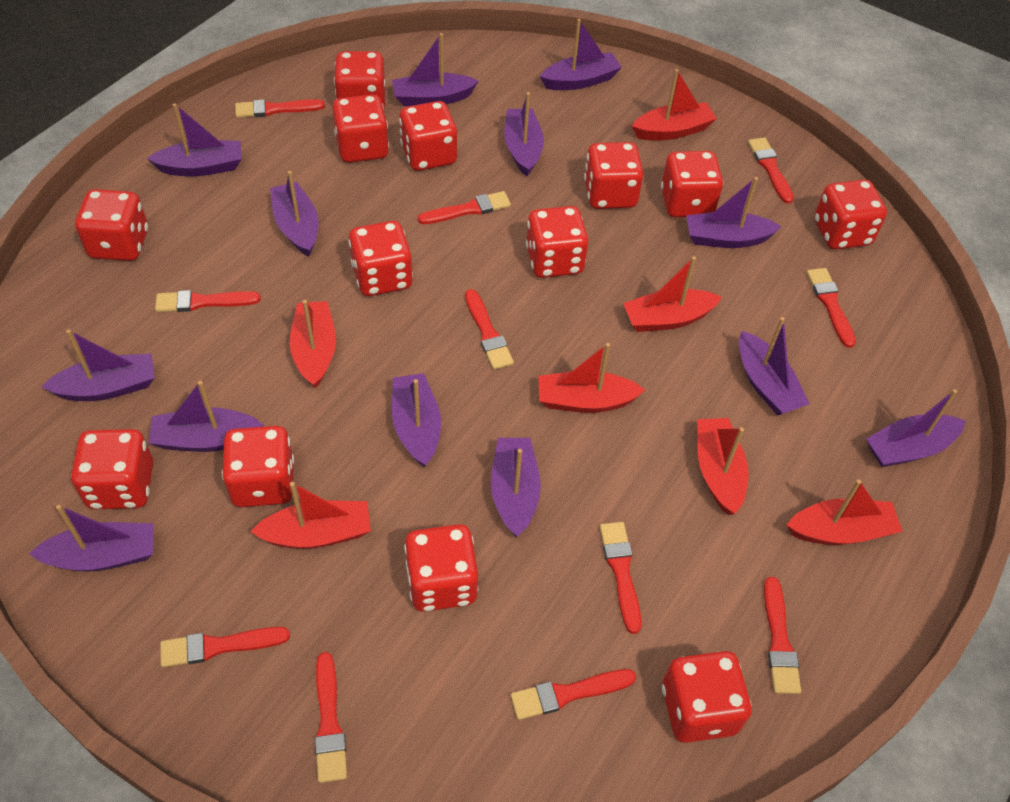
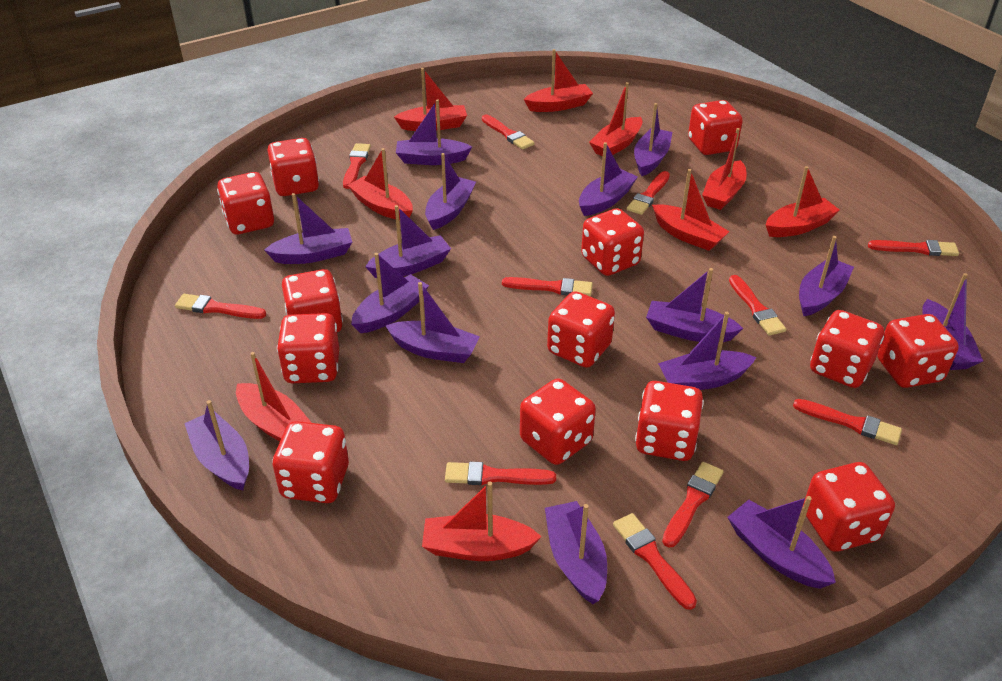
purple boat: 13 -> 15
red boat: 7 -> 9

